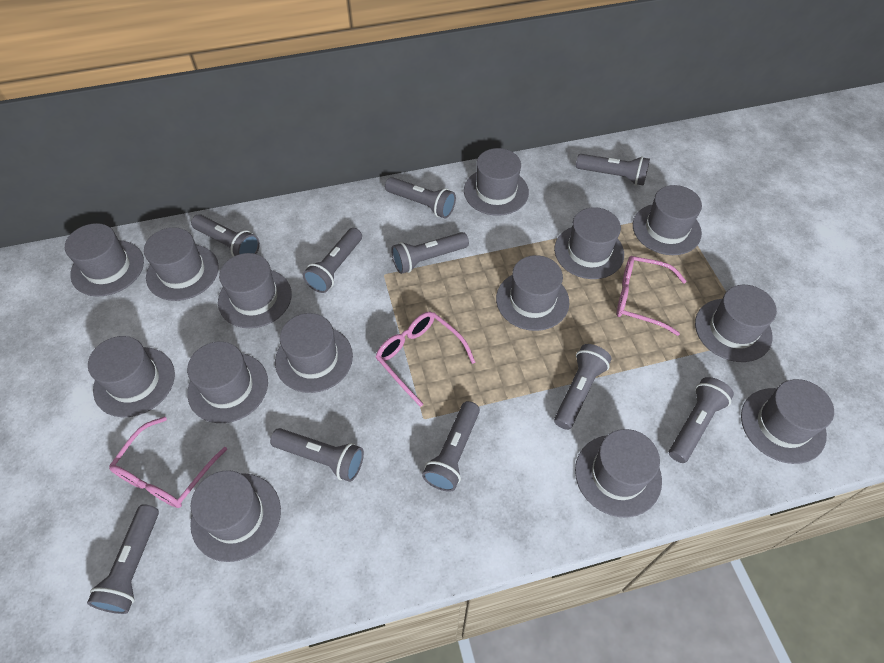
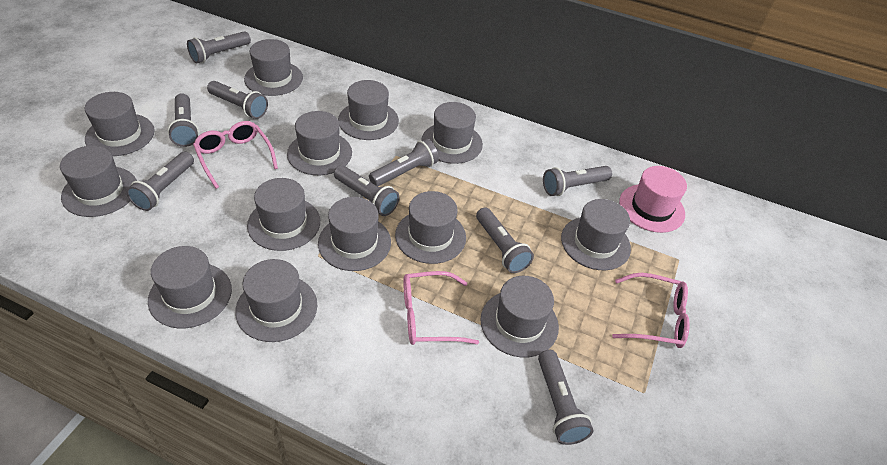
grey flashlight: 10 -> 9
grey hat: 14 -> 13
pink hat: 0 -> 1

